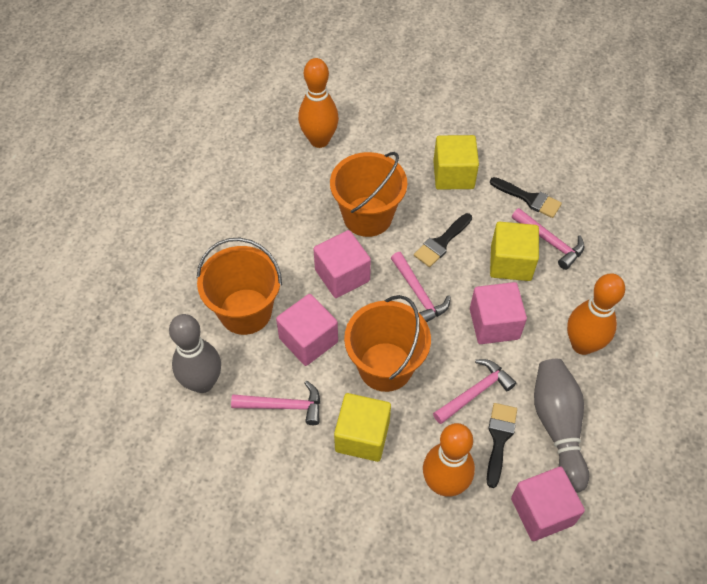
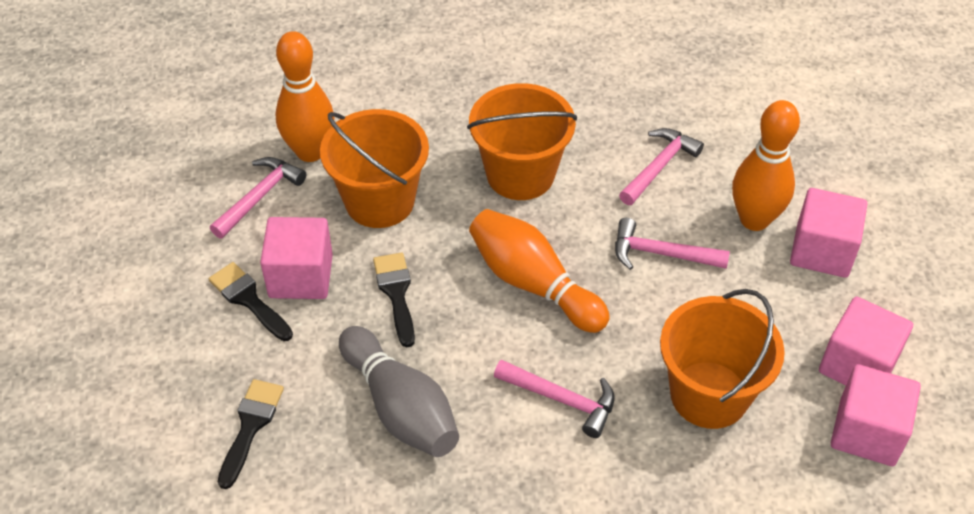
grey bowling pin: 2 -> 1
yellow cube: 3 -> 0

